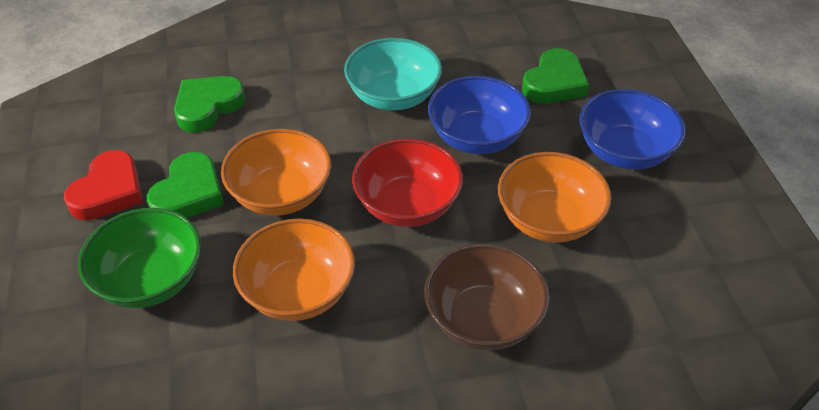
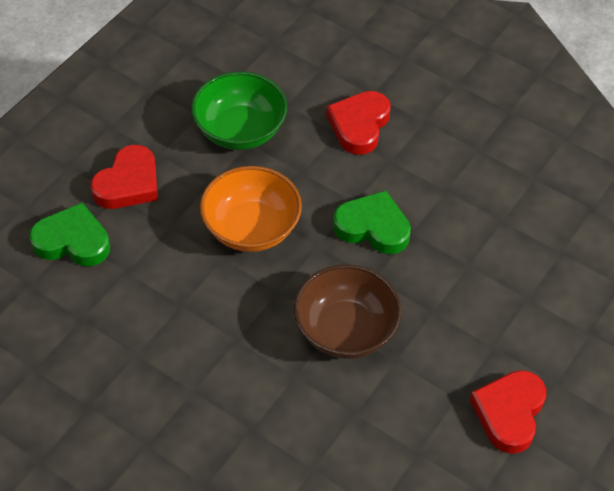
blue bowl: 2 -> 0
green heart: 3 -> 2
orange bowl: 3 -> 1
red bowl: 1 -> 0
red heart: 1 -> 3
turquoise bowl: 1 -> 0

